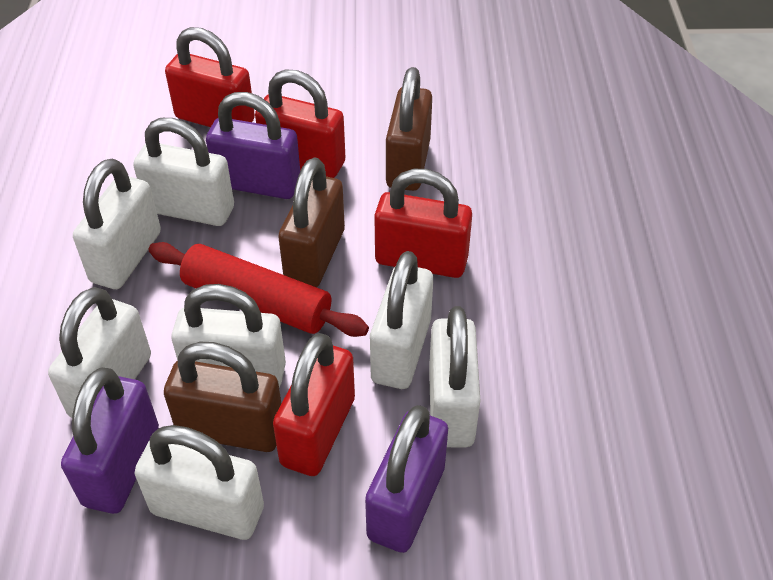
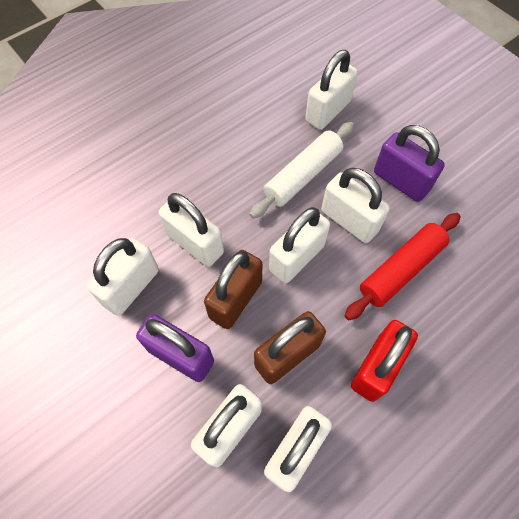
brown padlock: 3 -> 2
purple padlock: 3 -> 2
red padlock: 4 -> 1
white rolling pin: 0 -> 1

